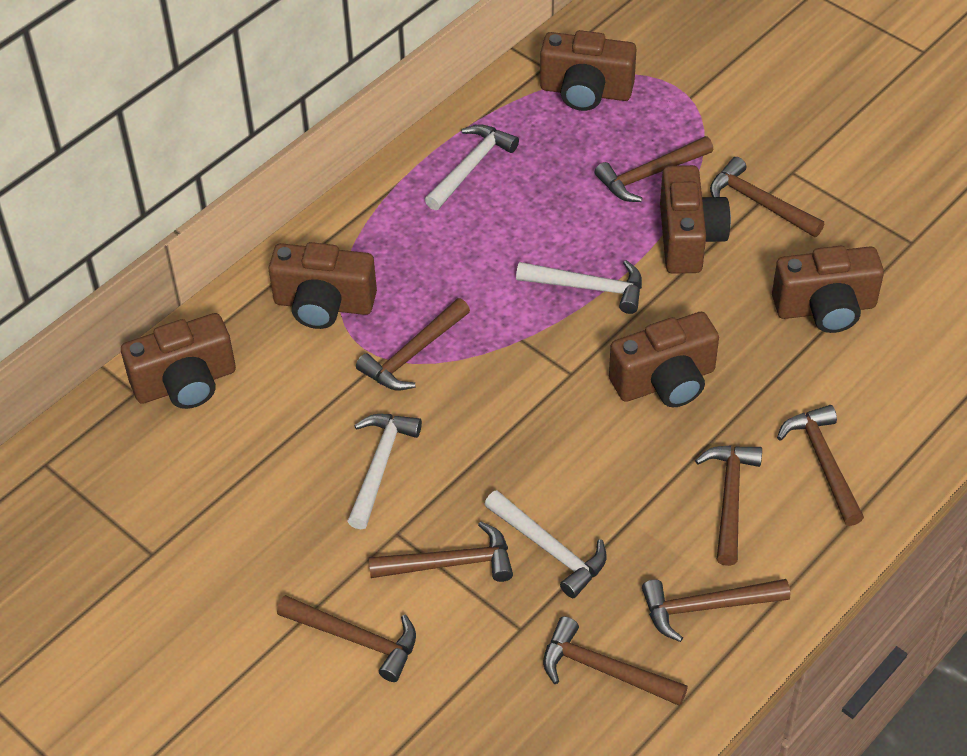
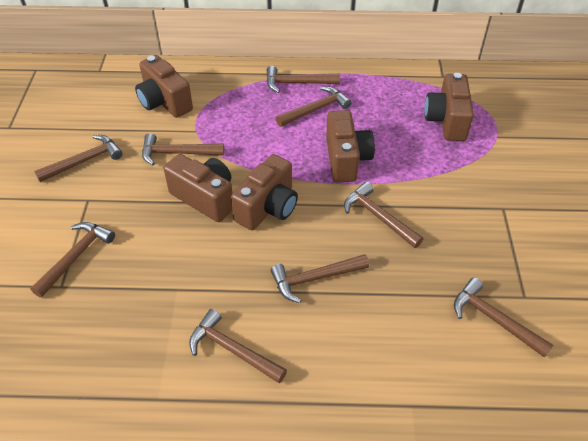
brown camera: 6 -> 5
white hammer: 4 -> 0

